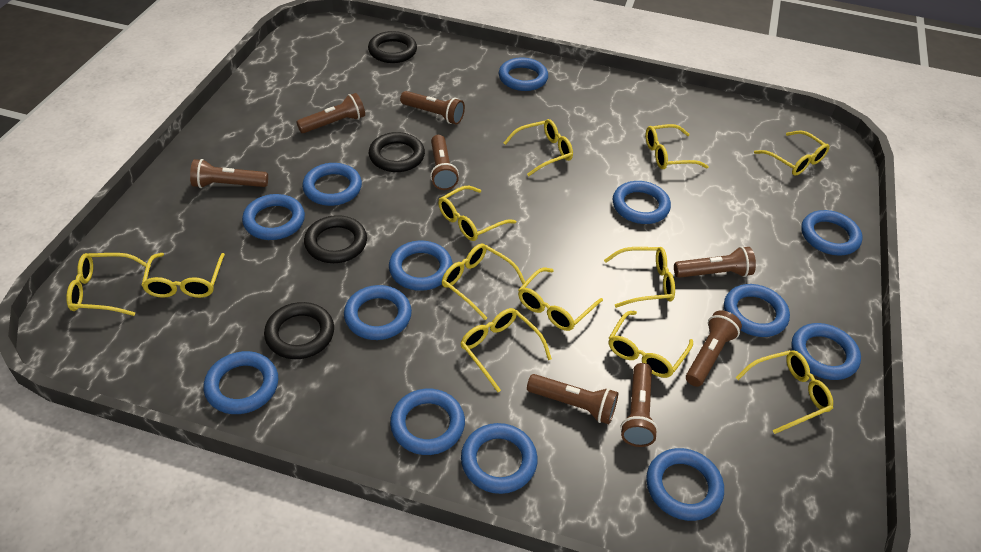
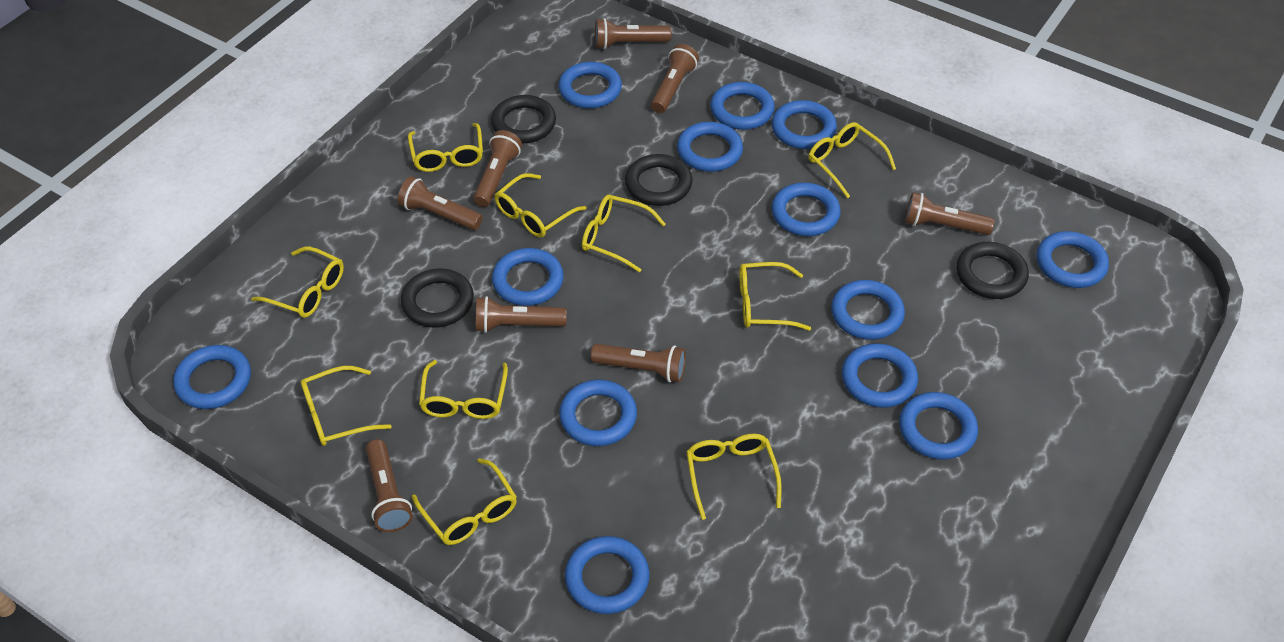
yellow glasses: 12 -> 10

